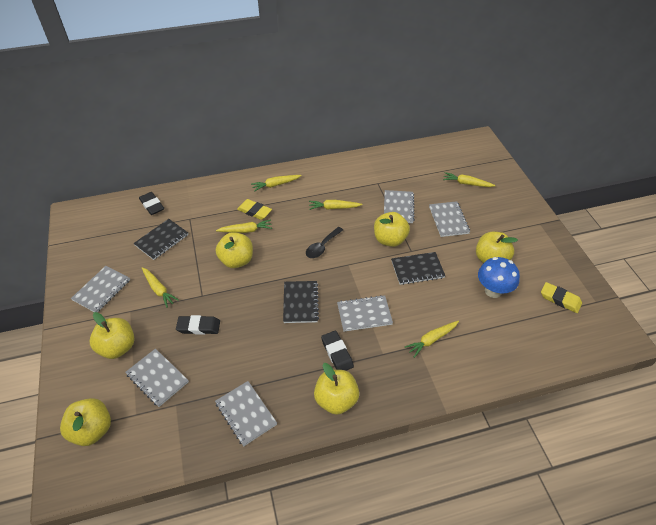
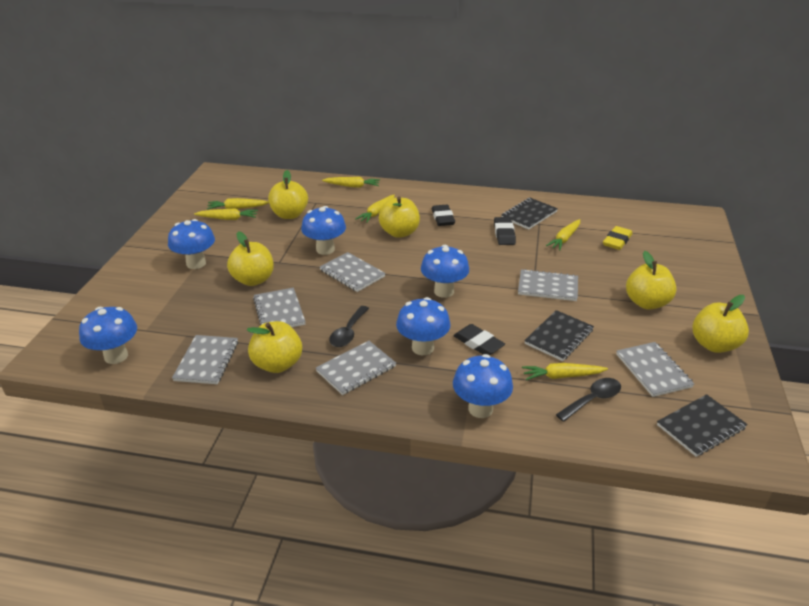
black spoon: 1 -> 2
blue mushroom: 1 -> 6
yellow eraser: 2 -> 1

